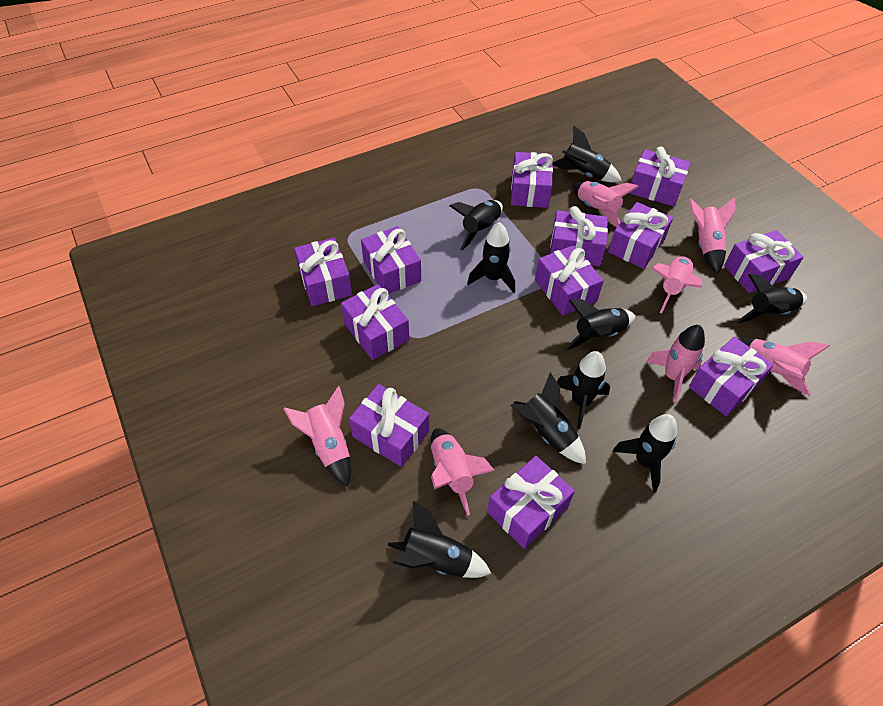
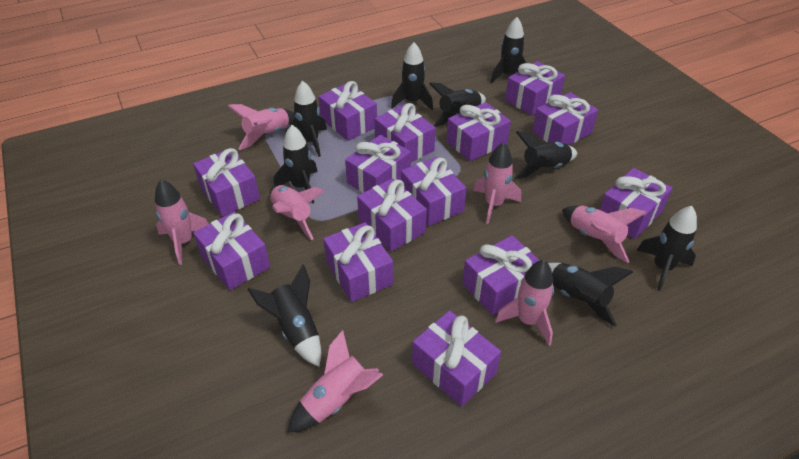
purple gift: 12 -> 14

